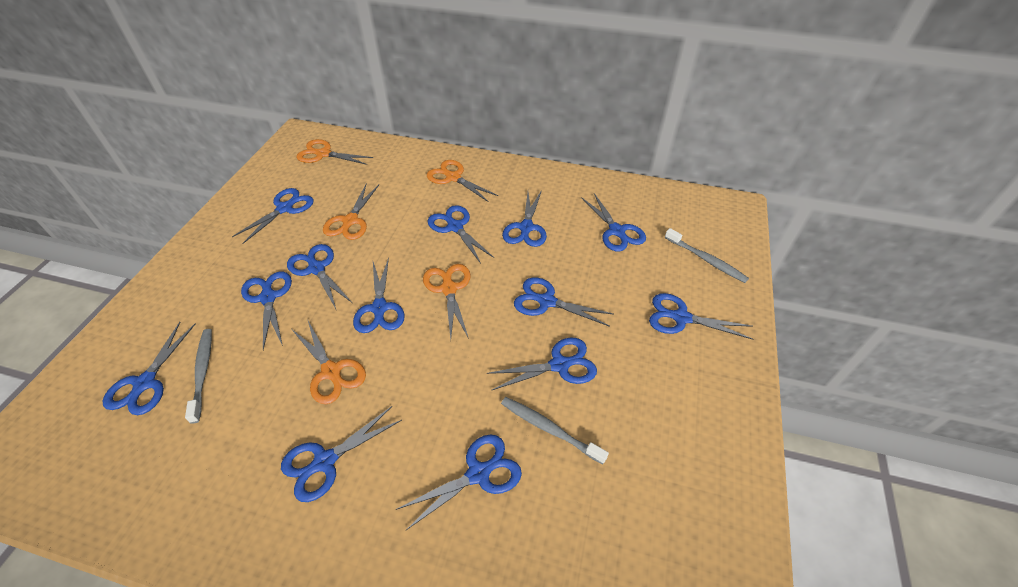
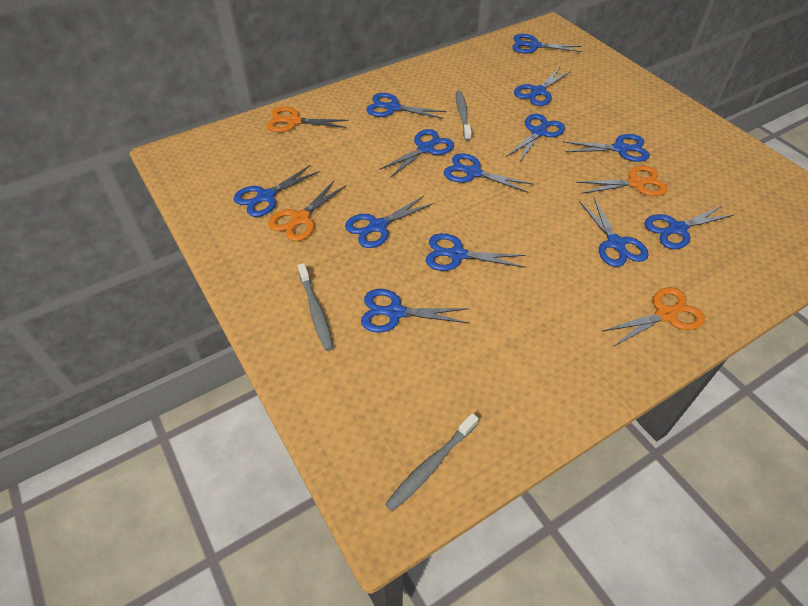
orange scissors: 5 -> 4

